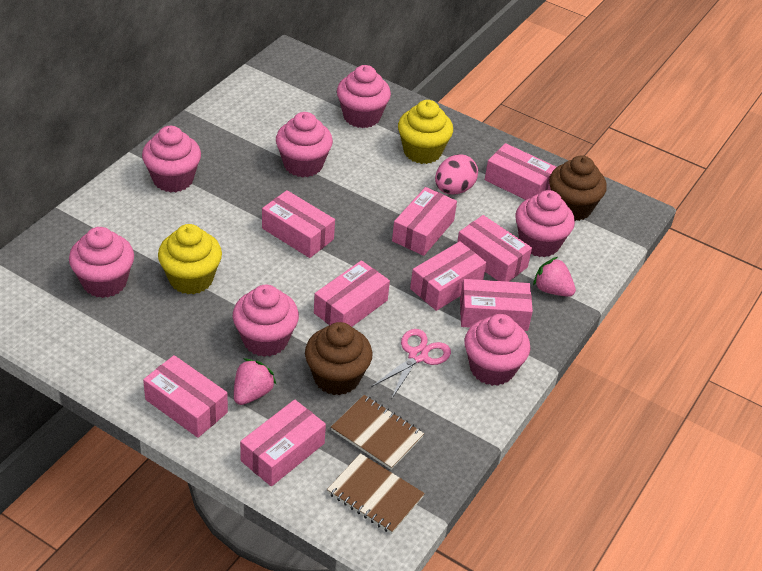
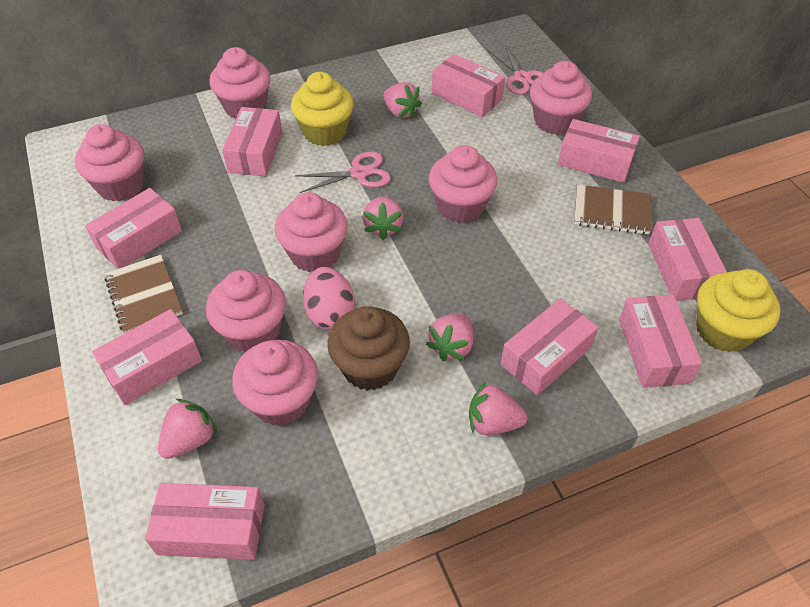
brown cupcake: 2 -> 1
pink scissors: 1 -> 2
pink strawberry: 2 -> 5

